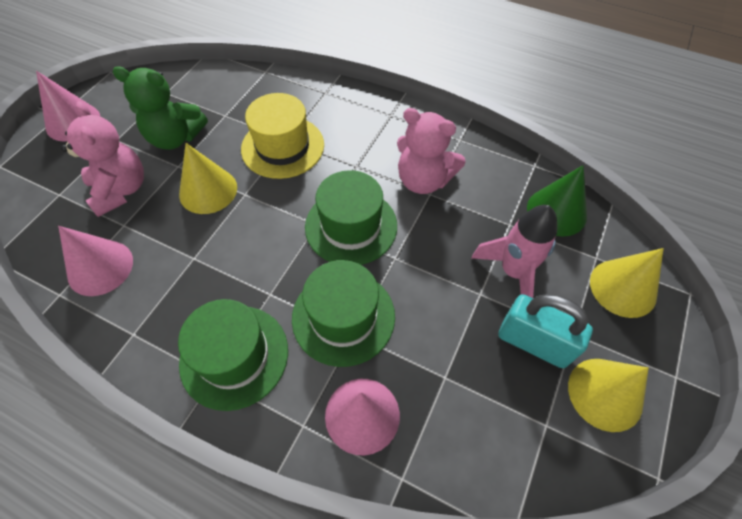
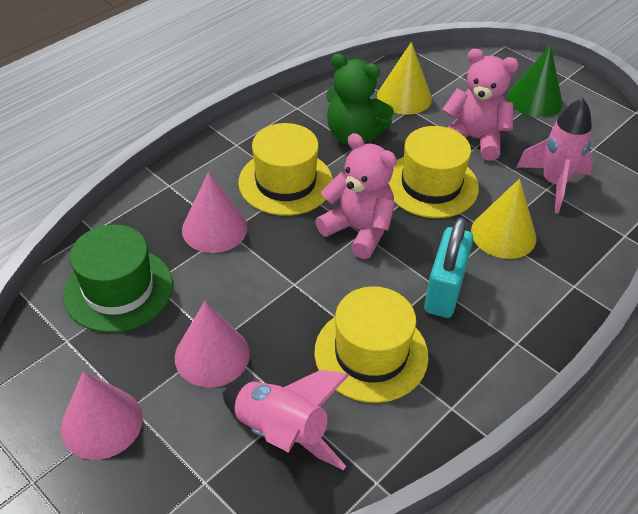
green hat: 3 -> 1
pink rocket: 1 -> 2
yellow cone: 3 -> 2
yellow hat: 1 -> 3

